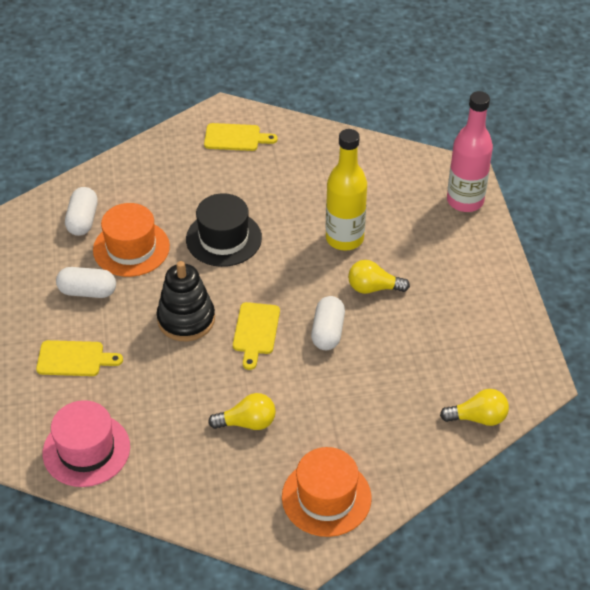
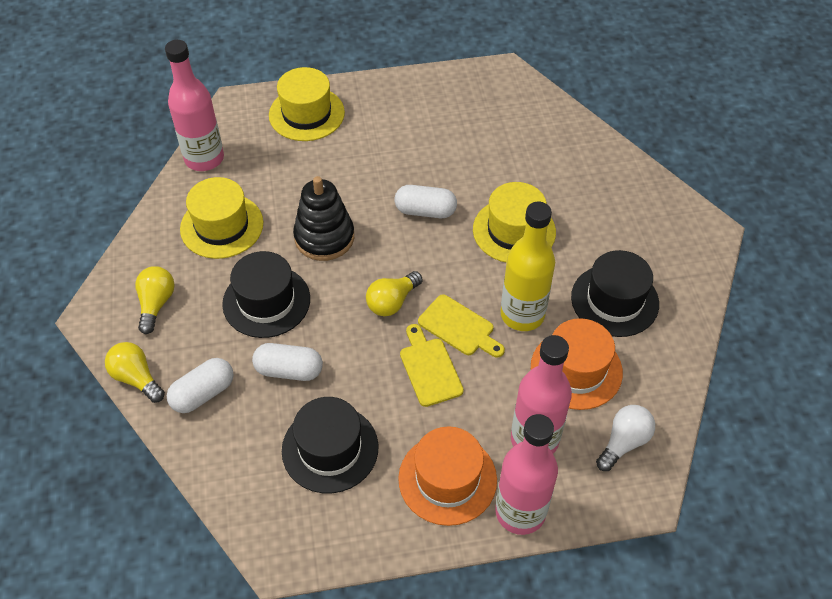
black hat: 1 -> 3
pink bottle: 1 -> 3
pink hat: 1 -> 0
white light bulb: 0 -> 1
yellow cutting board: 3 -> 2
yellow hat: 0 -> 3

